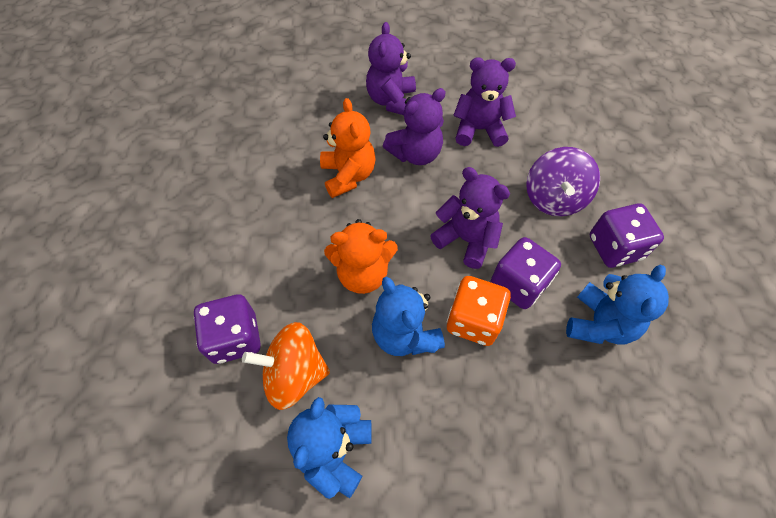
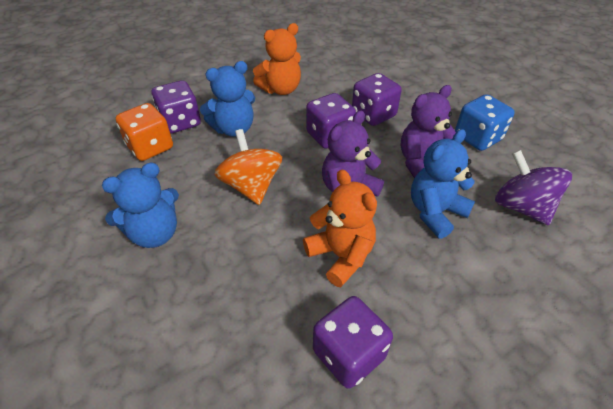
blue dice: 0 -> 1
purple dice: 3 -> 4
purple teddy bear: 4 -> 2

